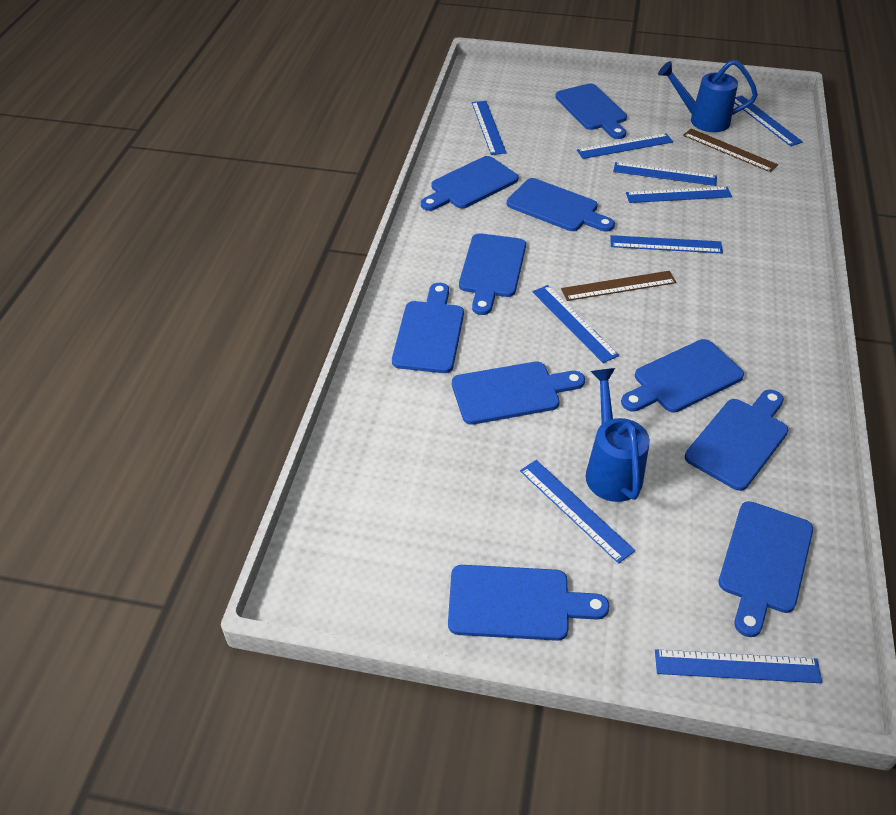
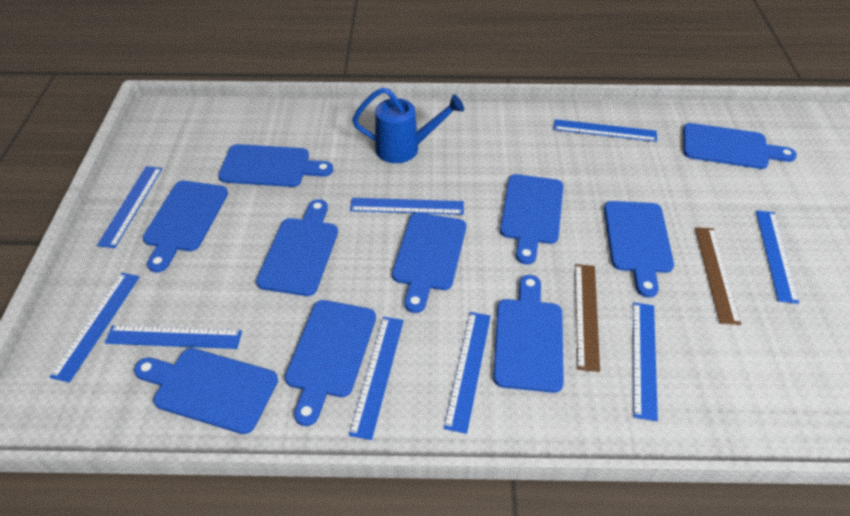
blue watering can: 2 -> 1

